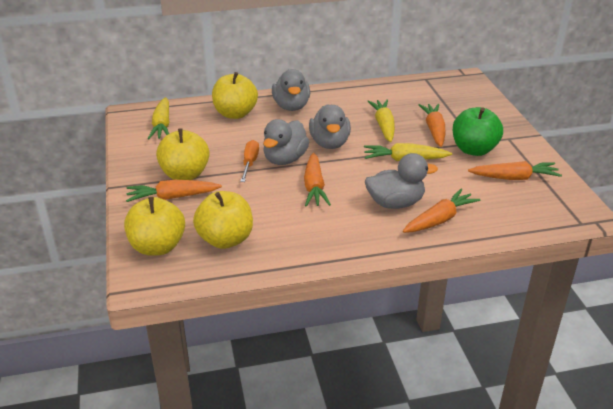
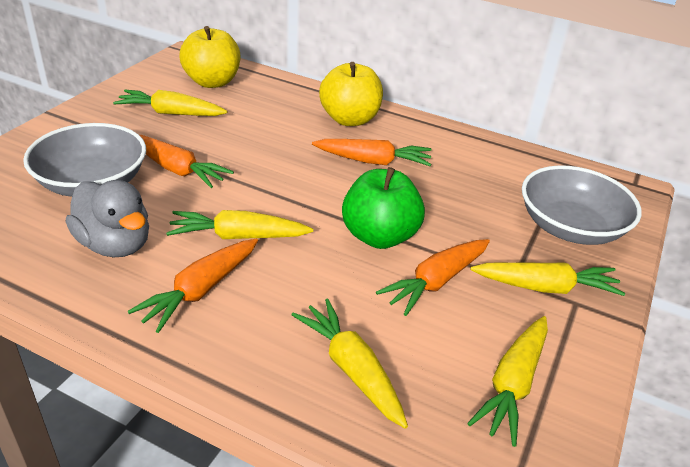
grey bowl: 0 -> 2
grey duck: 4 -> 1
orange carrot: 5 -> 4
orange screwdriver: 1 -> 0
yellow apple: 4 -> 2
yellow carrot: 3 -> 5

